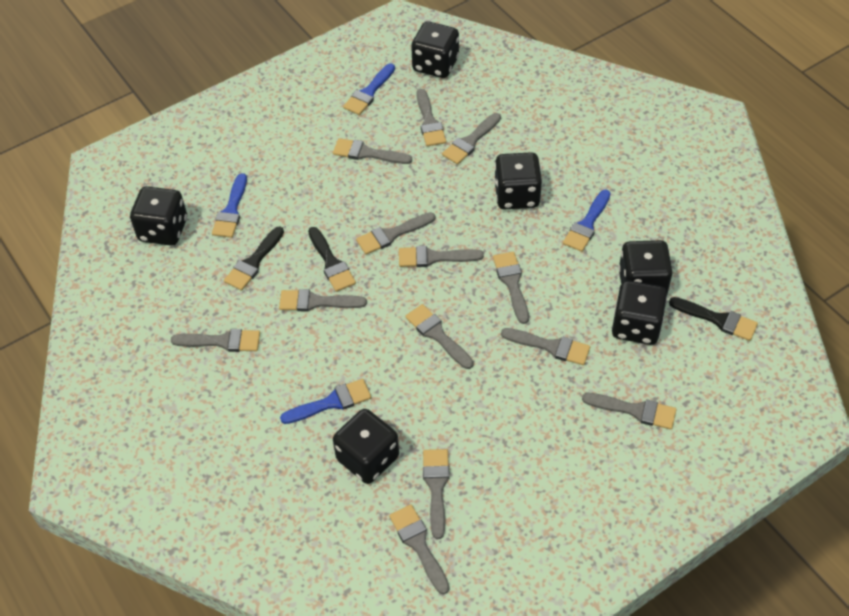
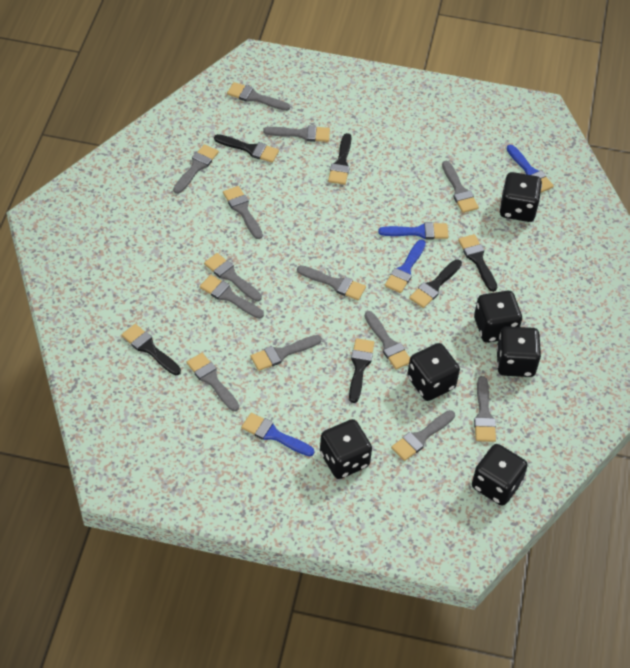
black brush: 3 -> 6

